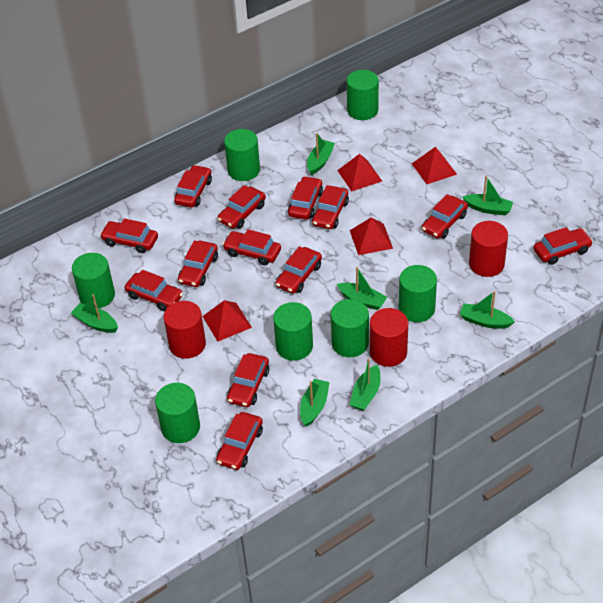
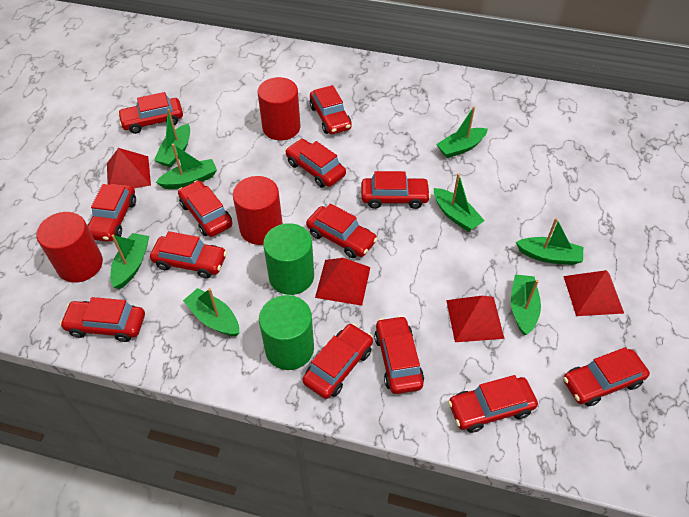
green boat: 7 -> 8
green cylinder: 7 -> 2

